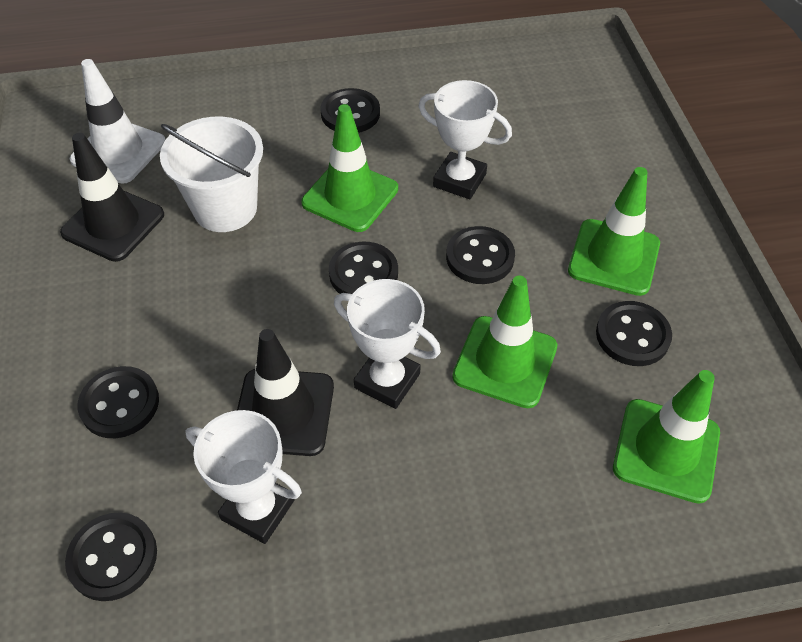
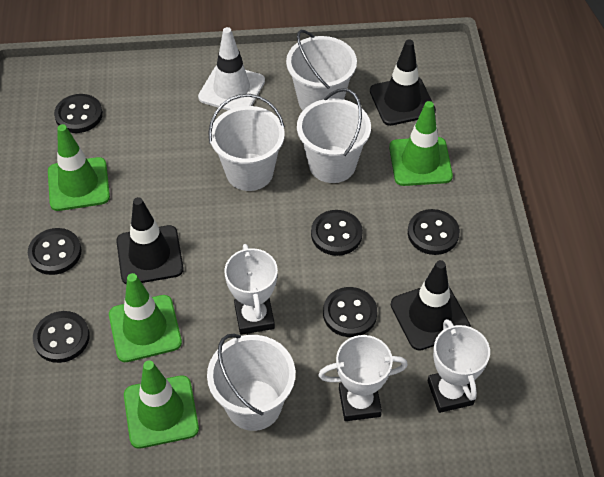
black traffic cone: 2 -> 3
white bucket: 1 -> 4

